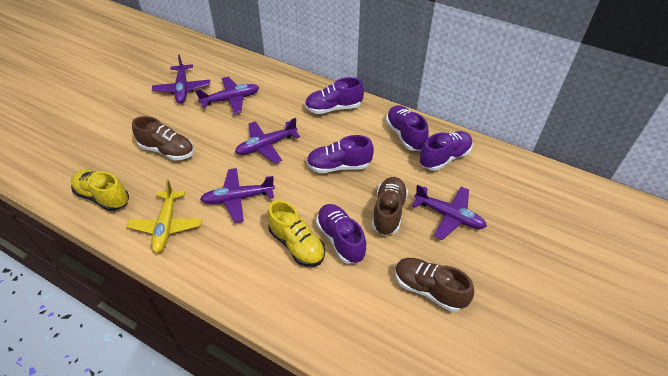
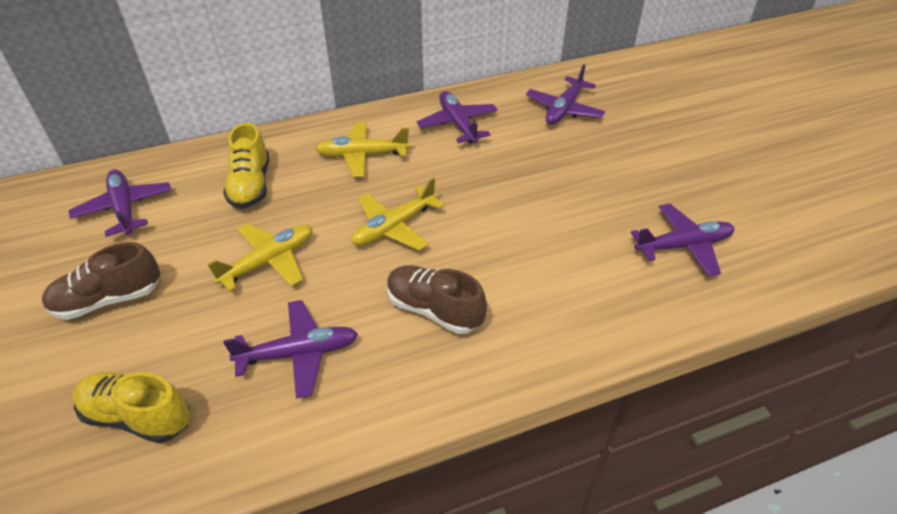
brown shoe: 3 -> 2
purple shoe: 5 -> 0
yellow plane: 1 -> 3

